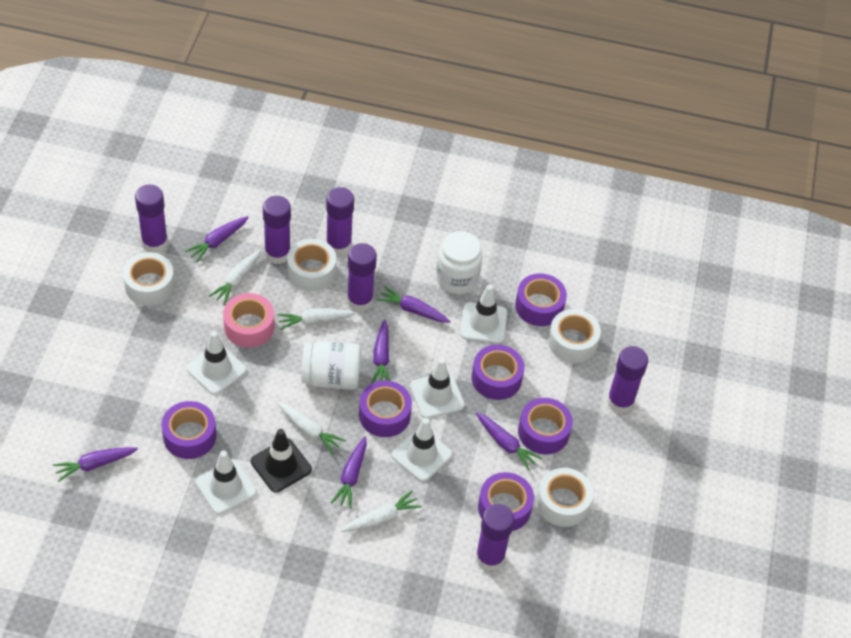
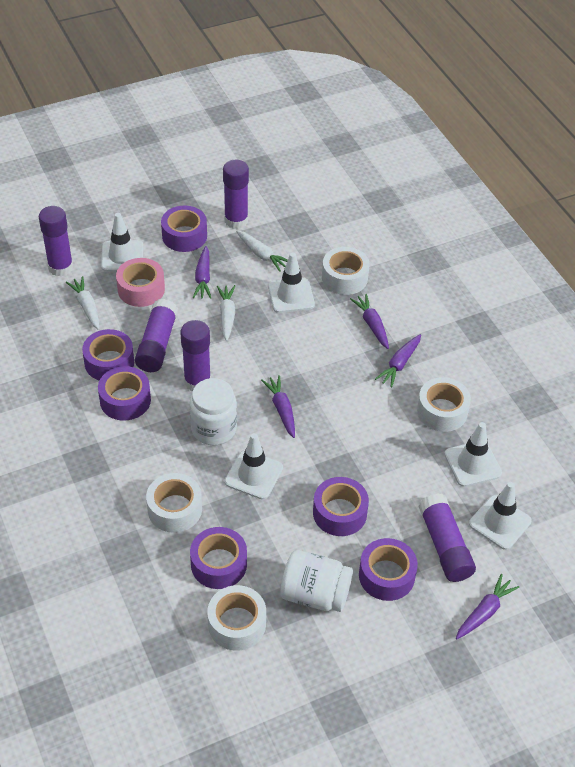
black traffic cone: 1 -> 0
purple carrot: 6 -> 5
purple glue stick: 6 -> 5
white carrot: 4 -> 3

